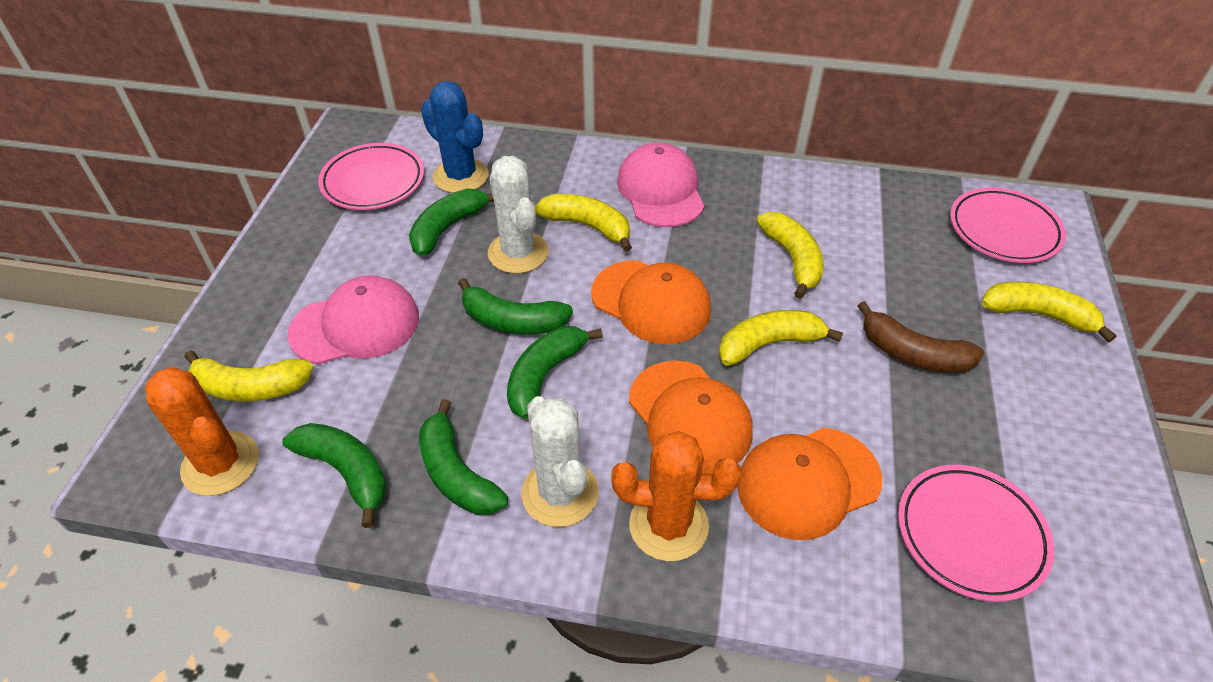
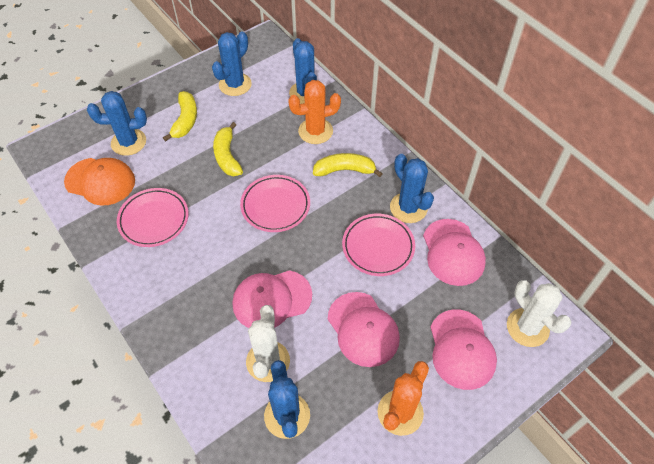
blue cactus: 1 -> 5
brown banana: 1 -> 0
green banana: 5 -> 0
orange cap: 3 -> 1
pink cap: 2 -> 4
yellow banana: 5 -> 3

